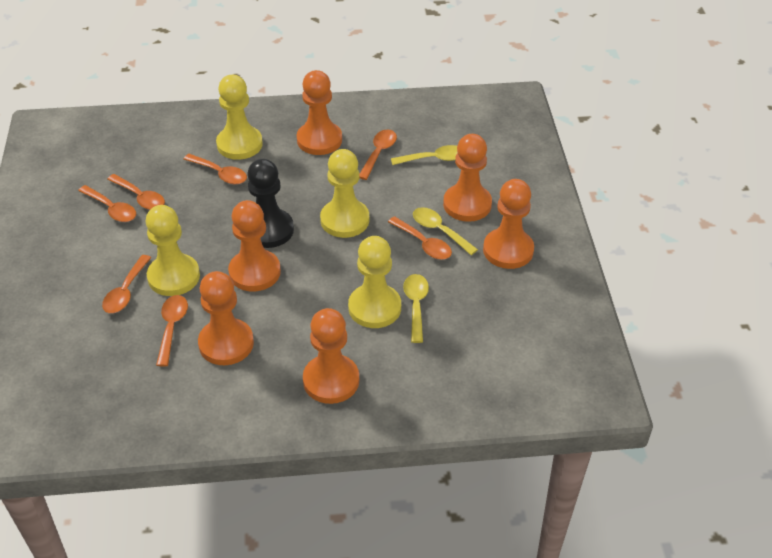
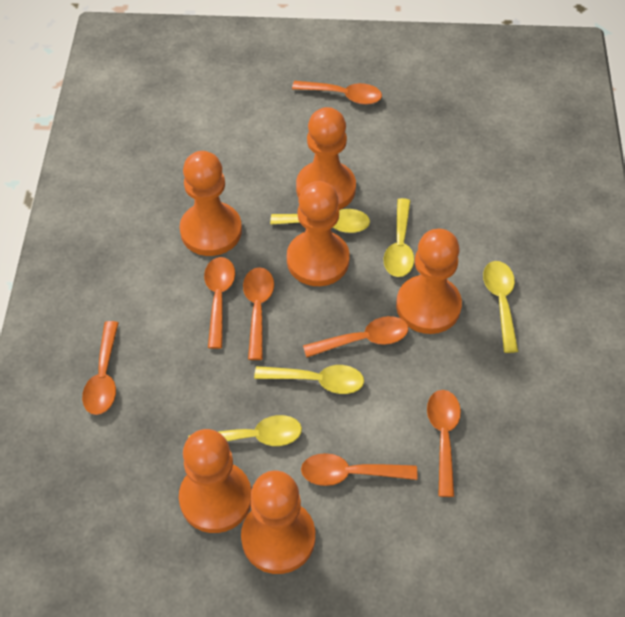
black pawn: 1 -> 0
yellow pawn: 4 -> 0
yellow spoon: 3 -> 5

